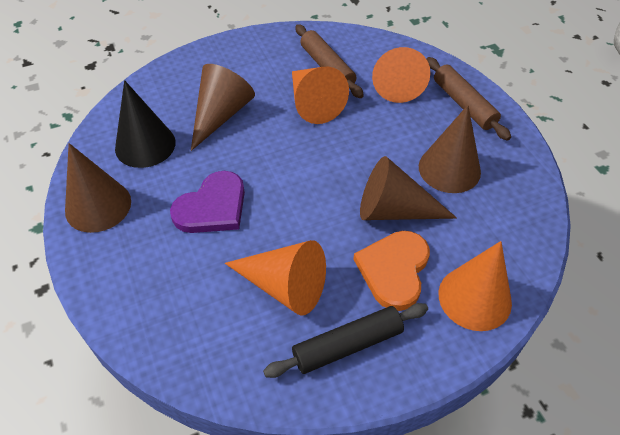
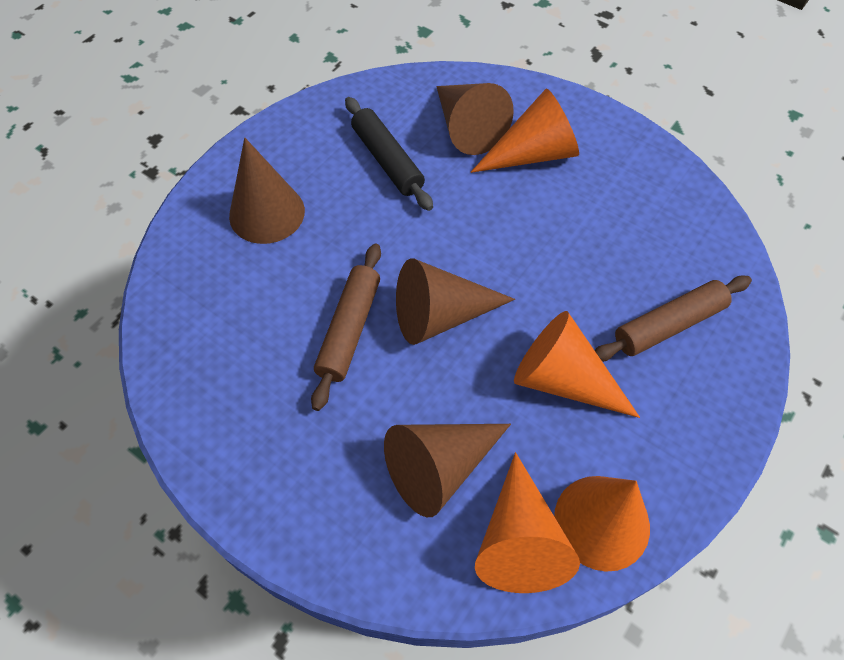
black cone: 1 -> 0
orange heart: 1 -> 0
purple heart: 1 -> 0

